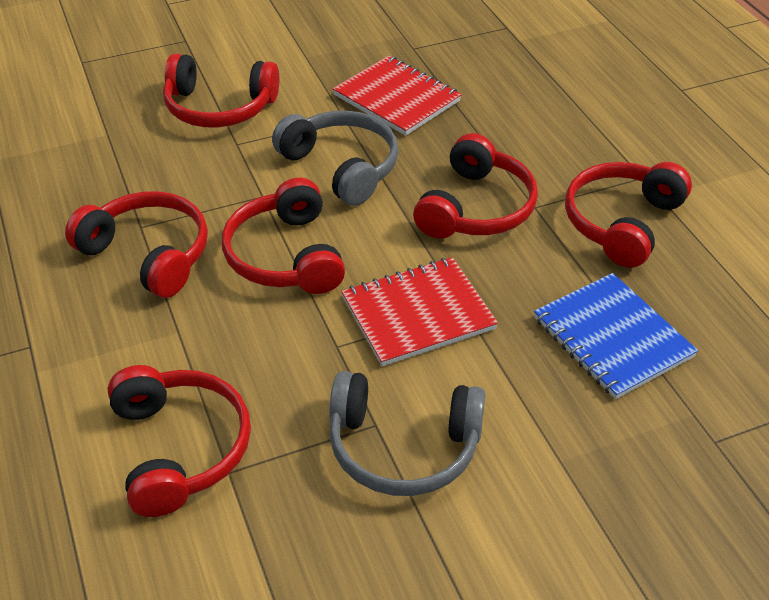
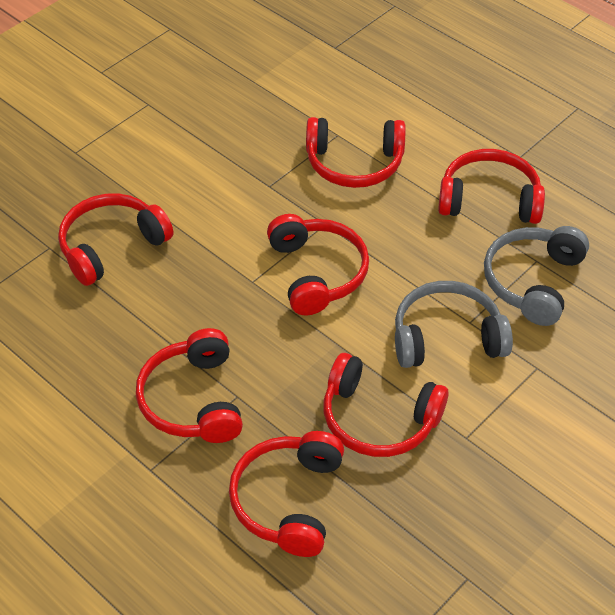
blue notebook: 1 -> 0
red headphones: 6 -> 7
red notebook: 2 -> 0

